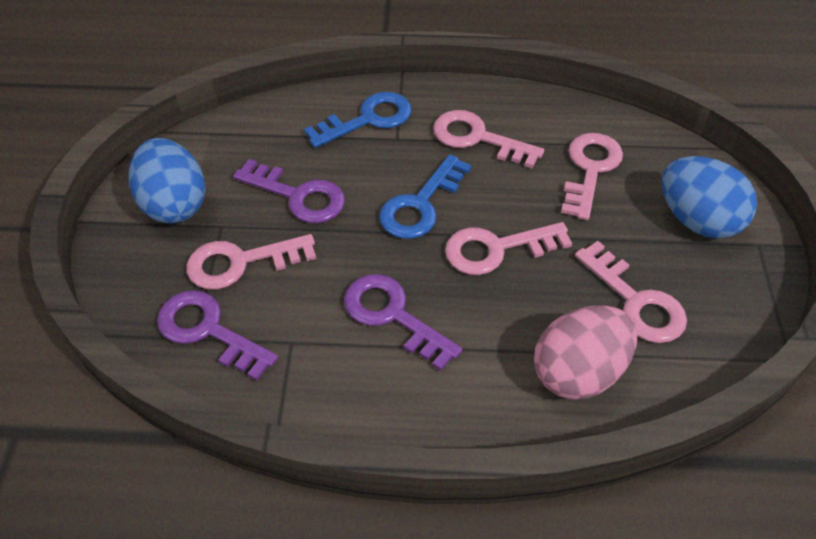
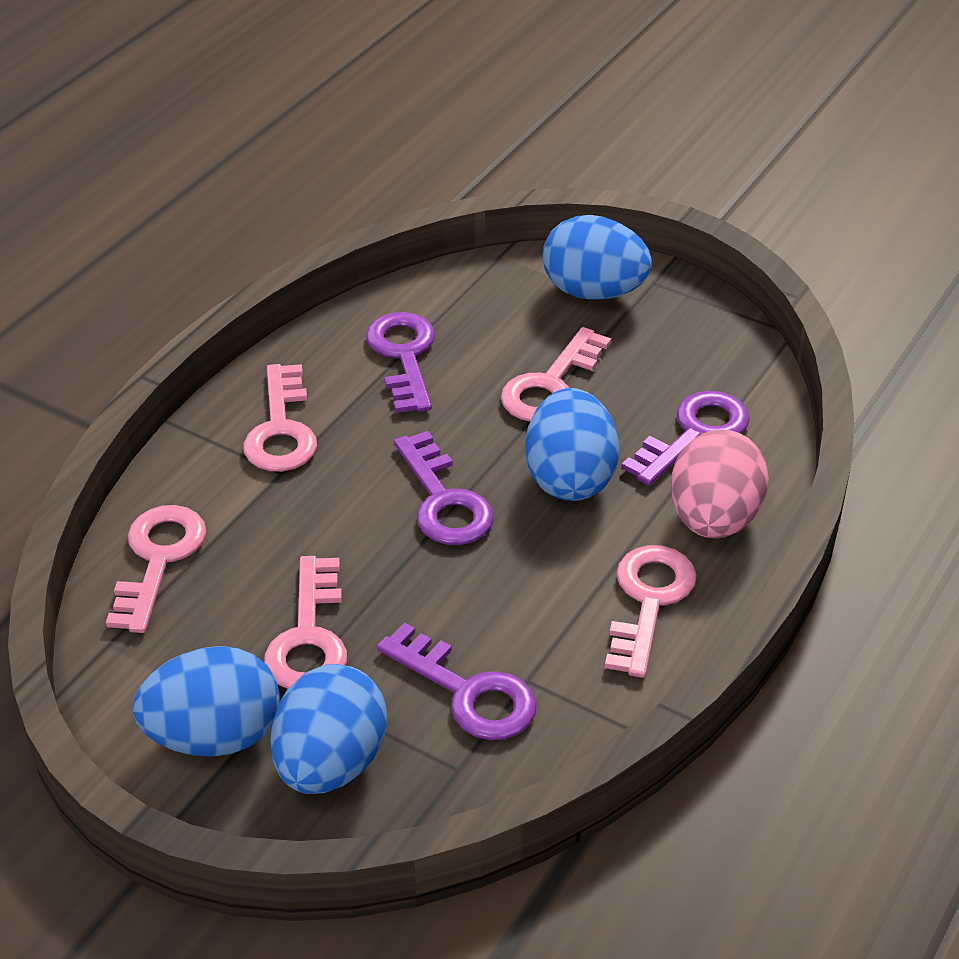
blue egg: 2 -> 4
blue key: 2 -> 0
purple key: 3 -> 4

